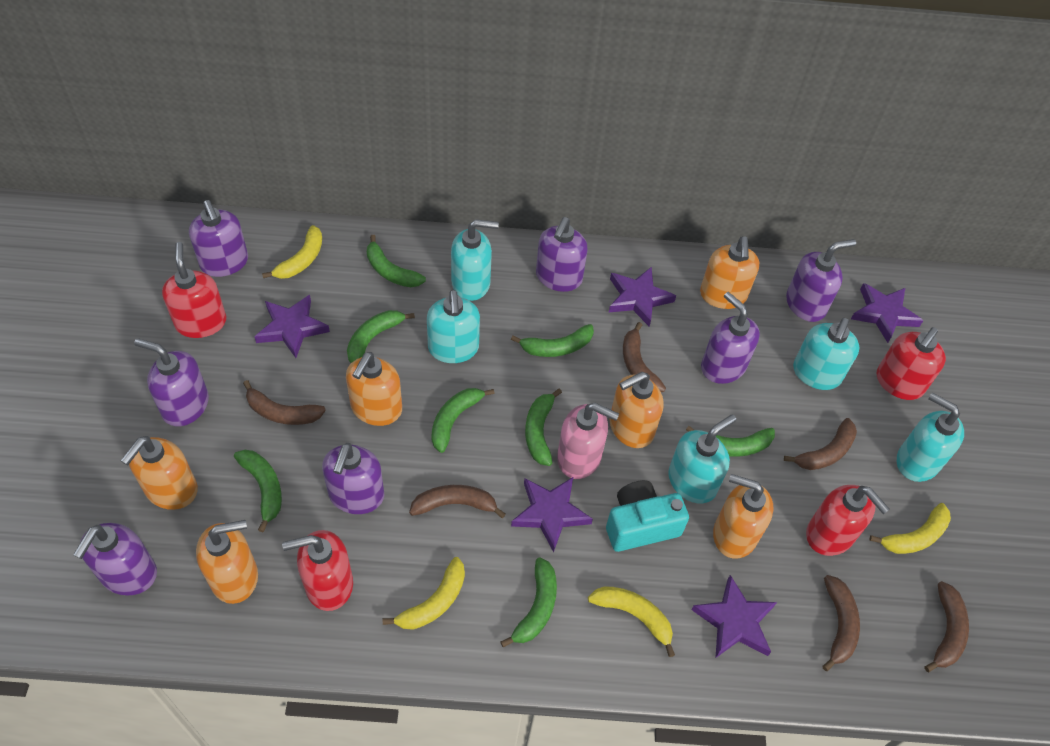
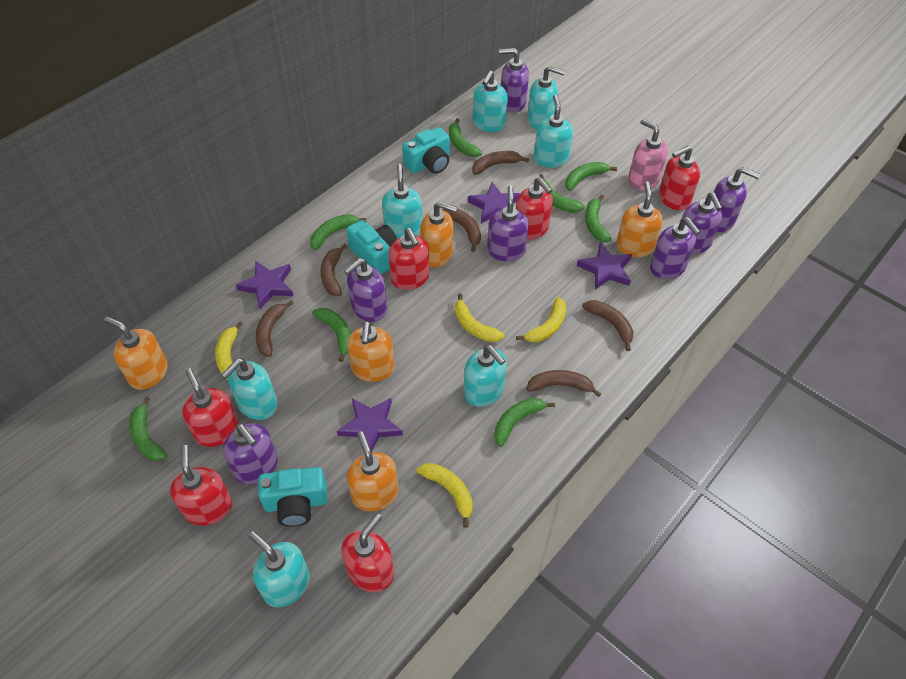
orange soap dispenser: 6 -> 5
purple star: 5 -> 4
red soap dispenser: 4 -> 6
turquoise camera: 1 -> 3
turquoise soap dispenser: 5 -> 7

